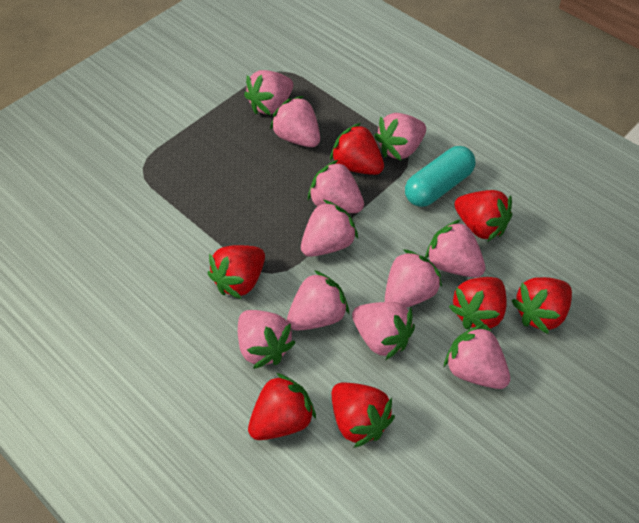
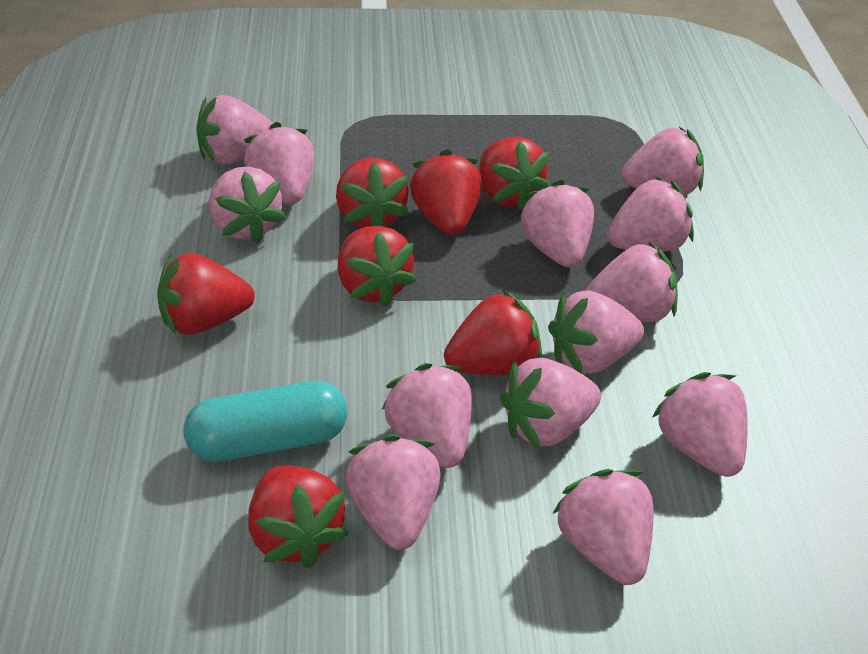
pink strawberry: 11 -> 13

